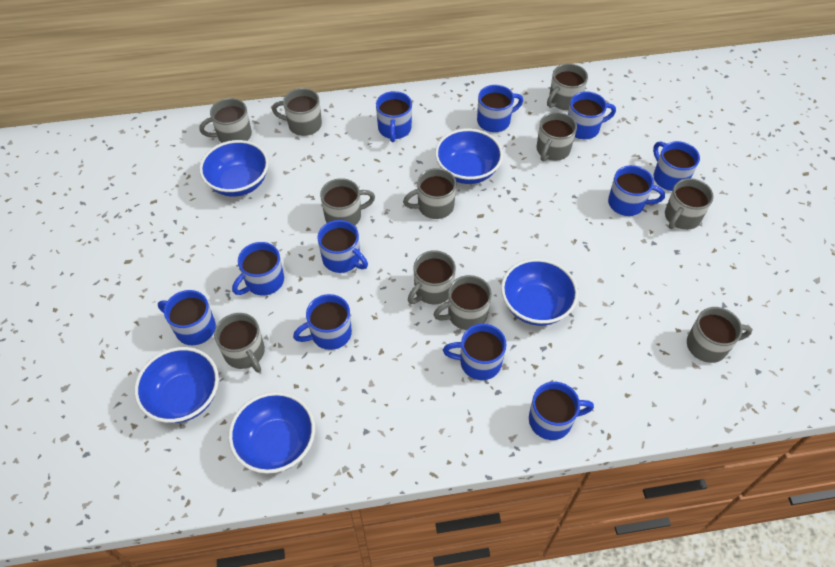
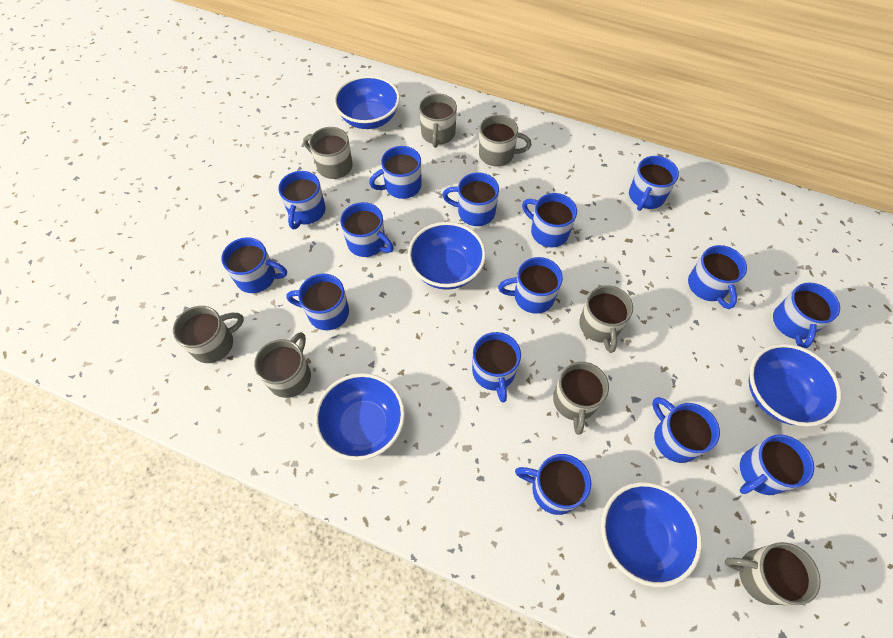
blue mug: 11 -> 15
grey mug: 11 -> 8

